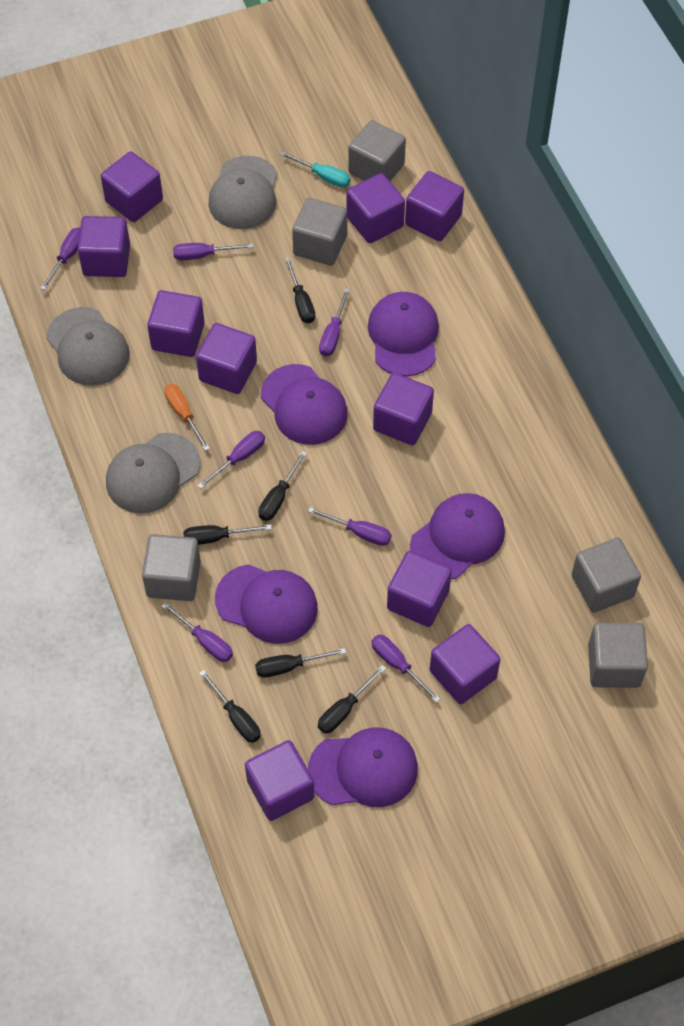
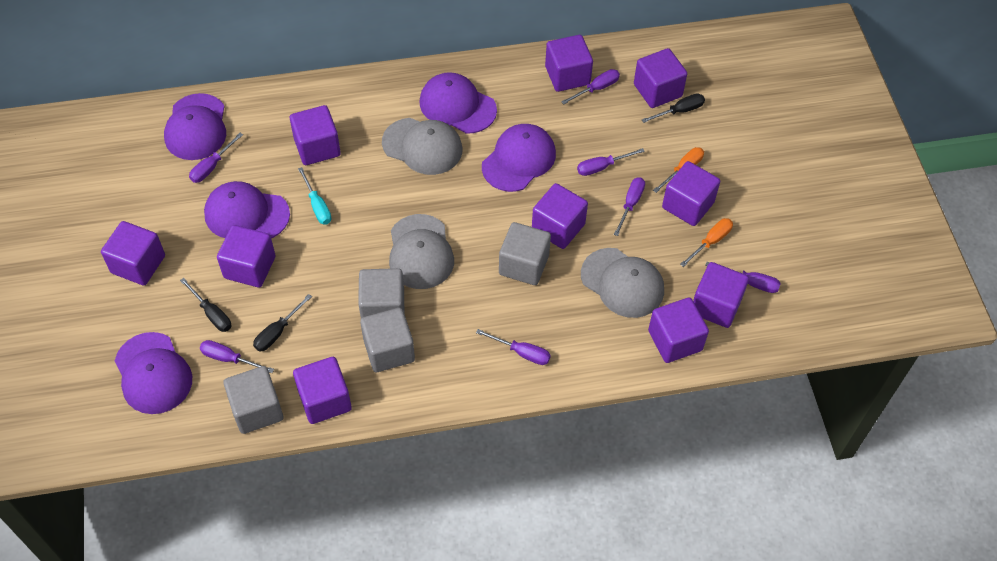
black screwdriver: 6 -> 3
grey cube: 5 -> 4
orange screwdriver: 1 -> 2

